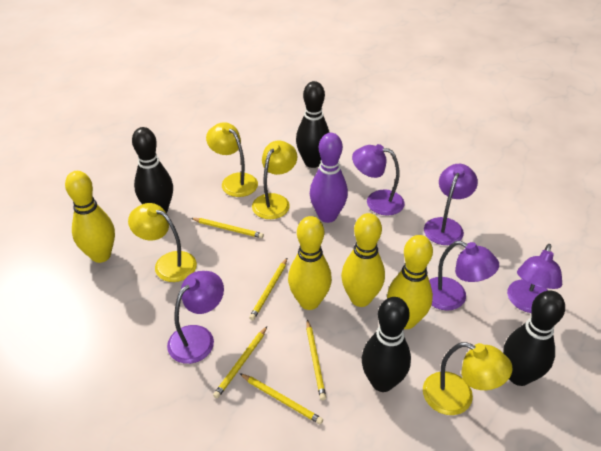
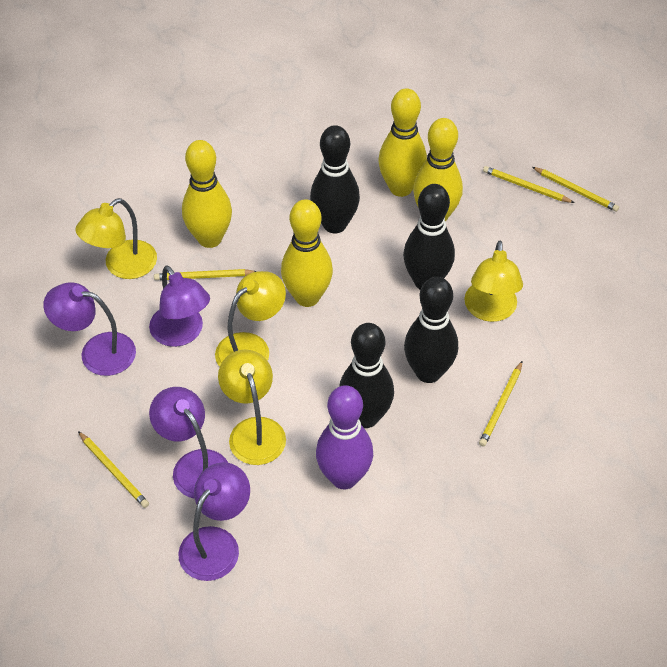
purple lamp: 5 -> 4

